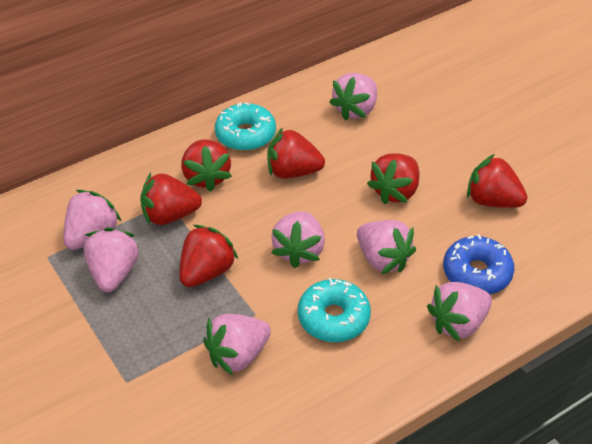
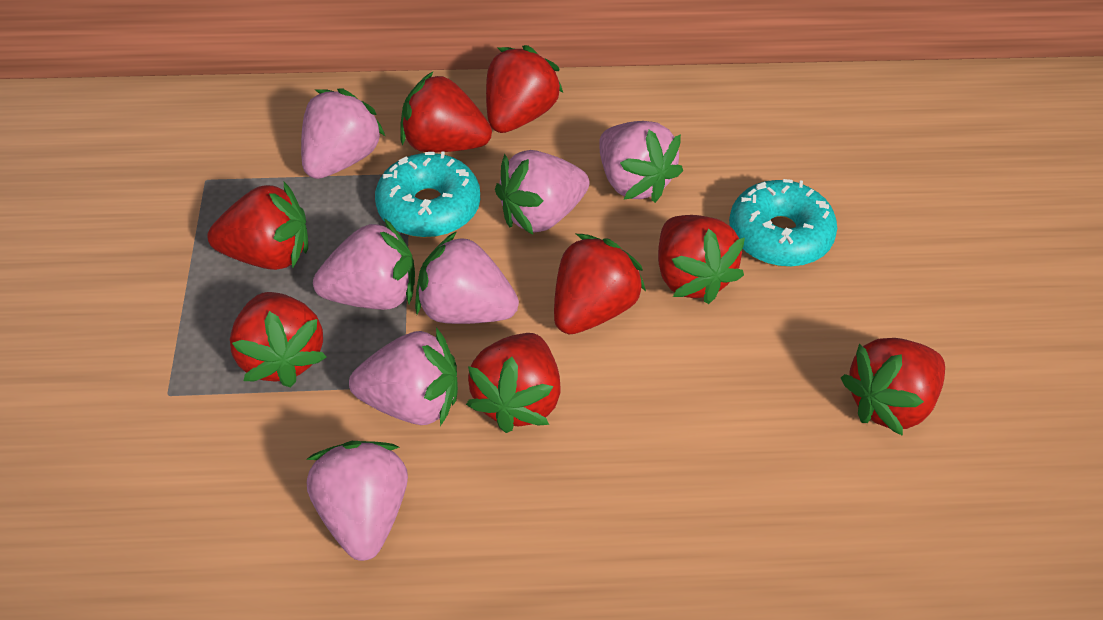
blue donut: 1 -> 0
red strawberry: 6 -> 8

